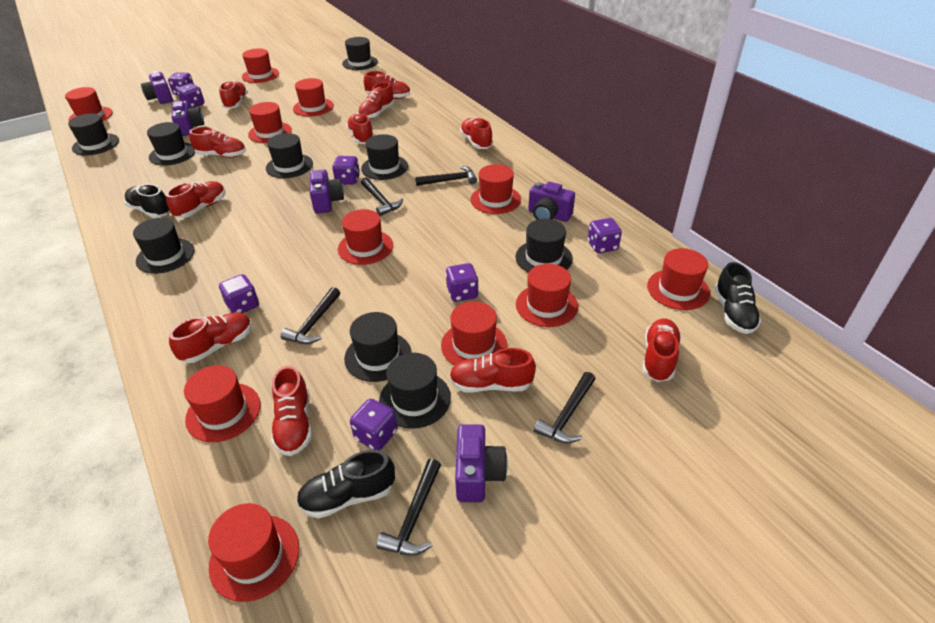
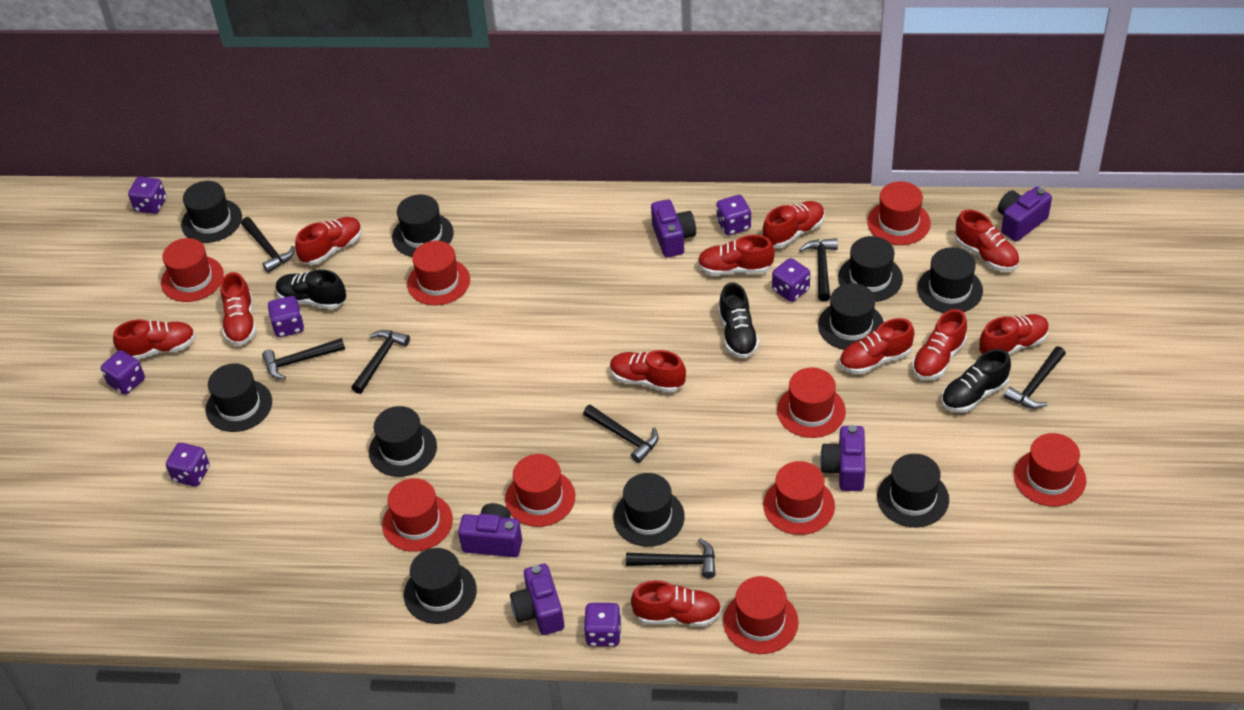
black hammer: 5 -> 7
black hat: 9 -> 10
red hat: 11 -> 9

